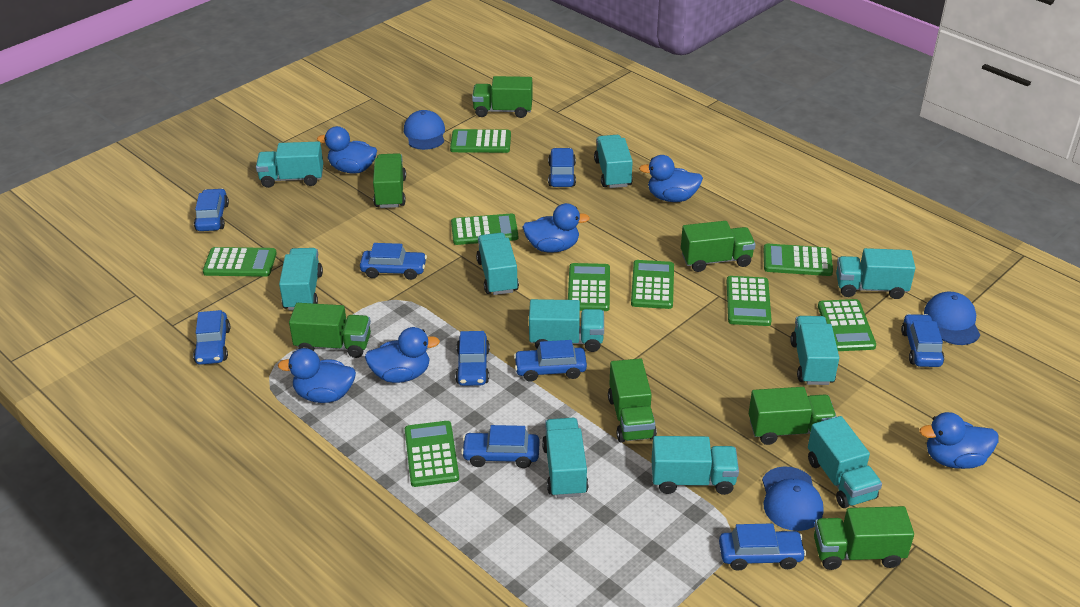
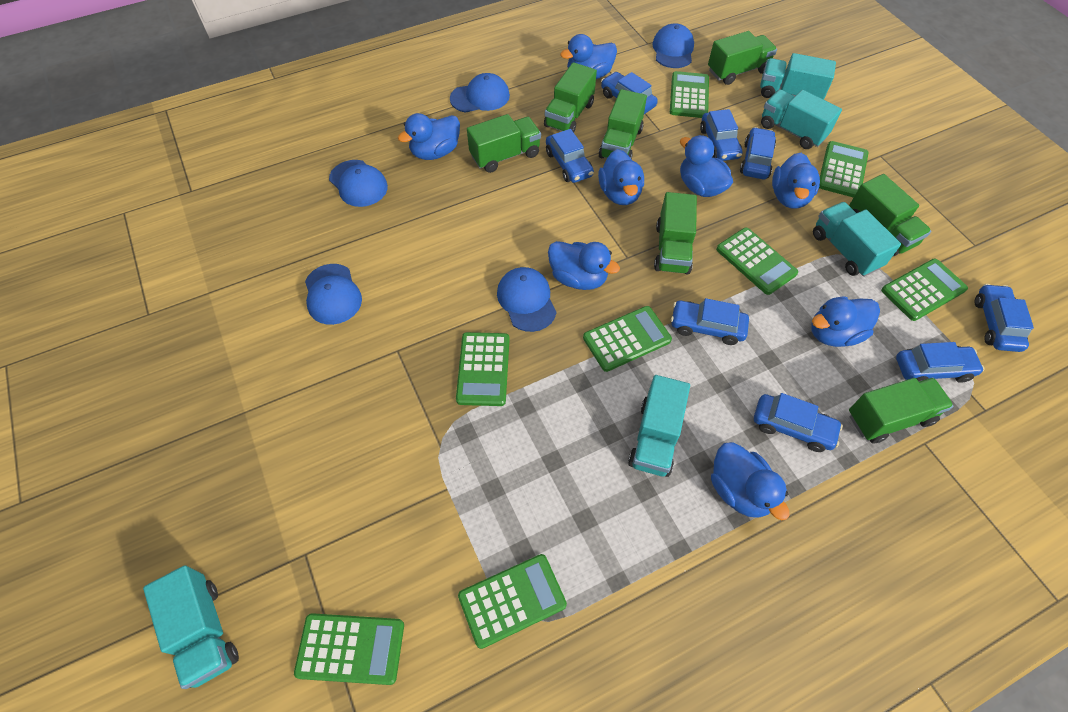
blue cap: 3 -> 5
blue car: 9 -> 8
blue duck: 6 -> 8
green calculator: 9 -> 8
turquoise truck: 10 -> 5

